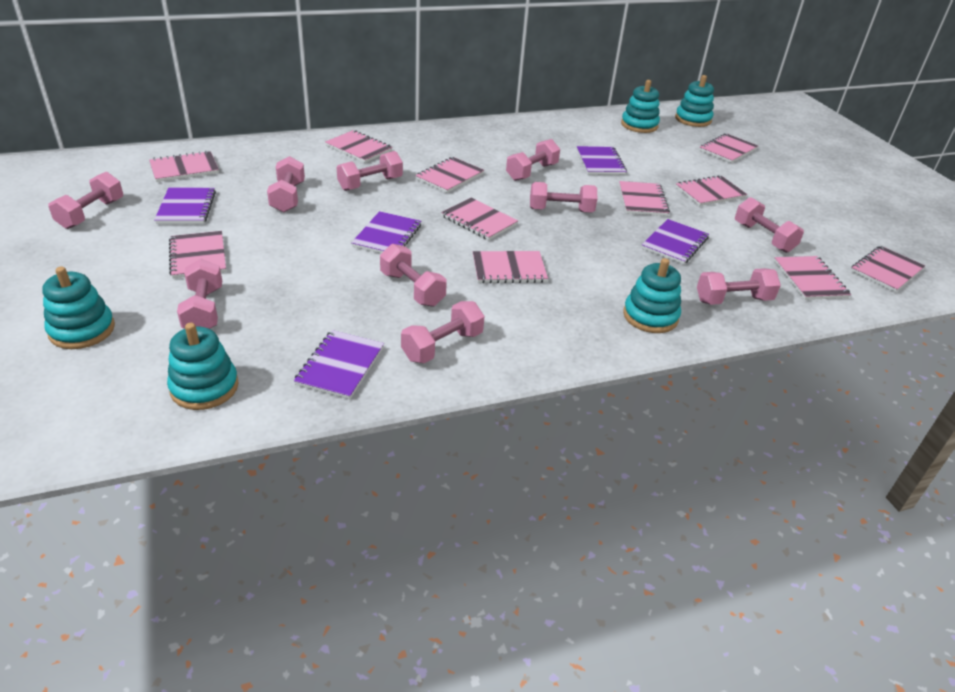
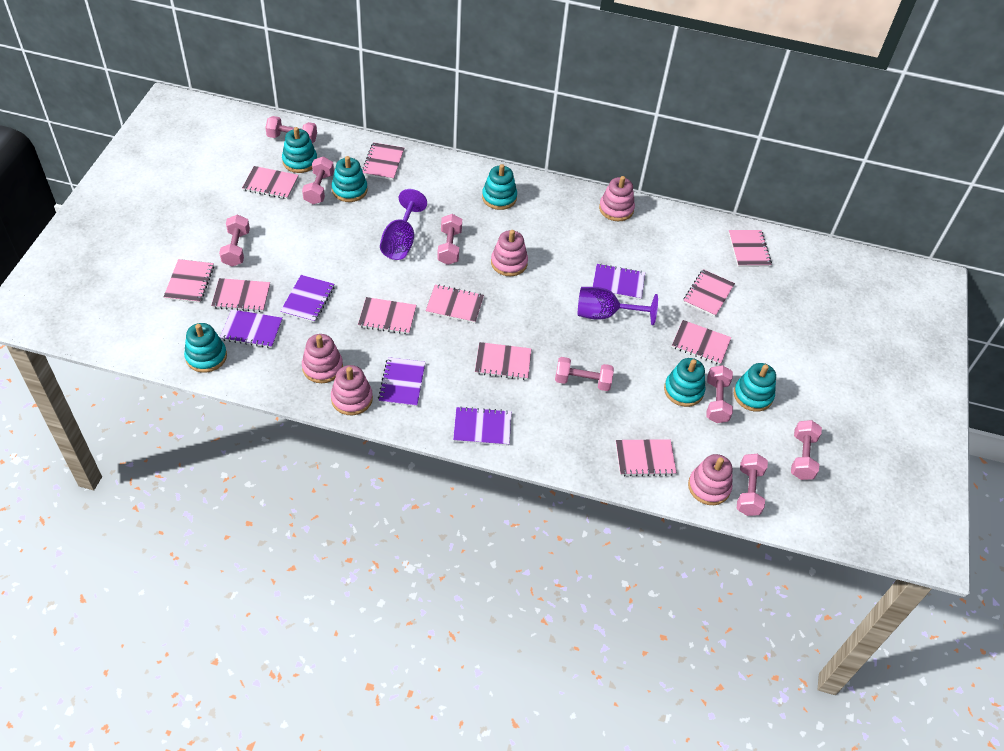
pink dumbbell: 10 -> 8
pink stacking toy: 0 -> 5
purple goblet: 0 -> 2
turquoise stacking toy: 5 -> 6

